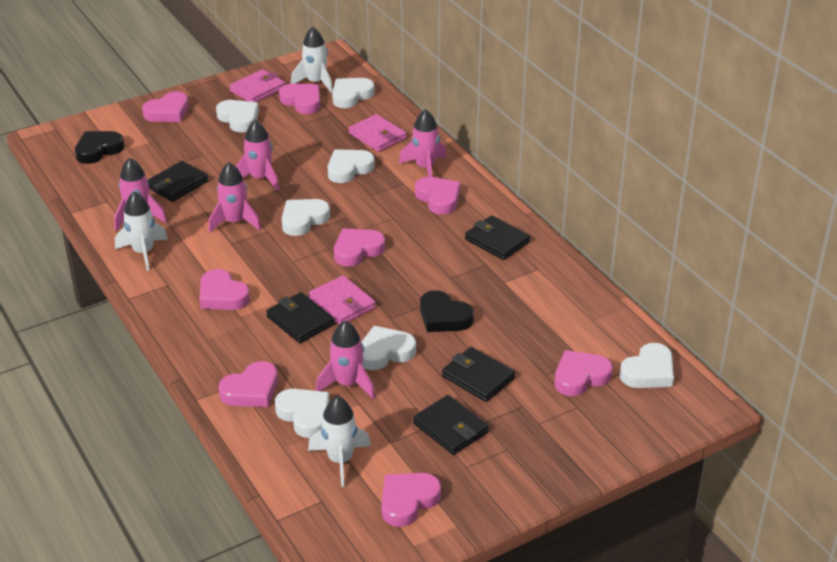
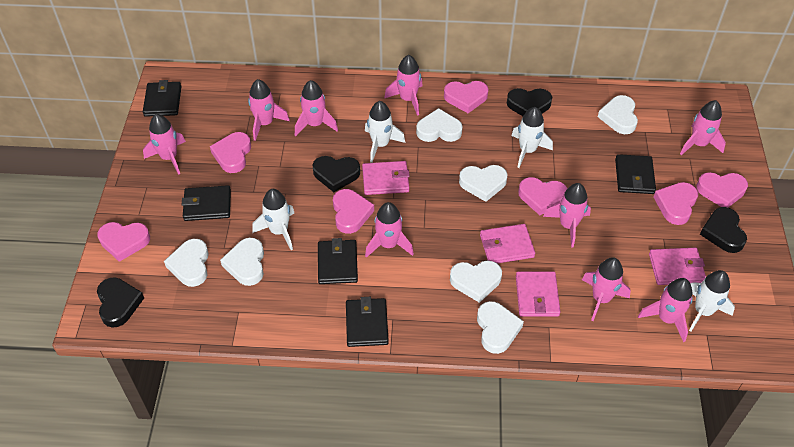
black heart: 2 -> 4
pink heart: 8 -> 7
pink rocket: 5 -> 9
pink wallet: 3 -> 4
white rocket: 3 -> 4

